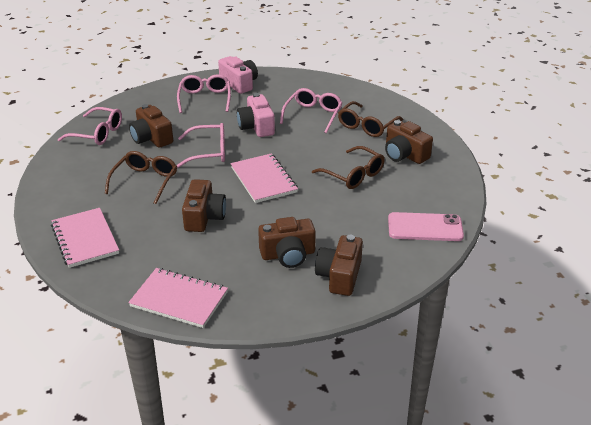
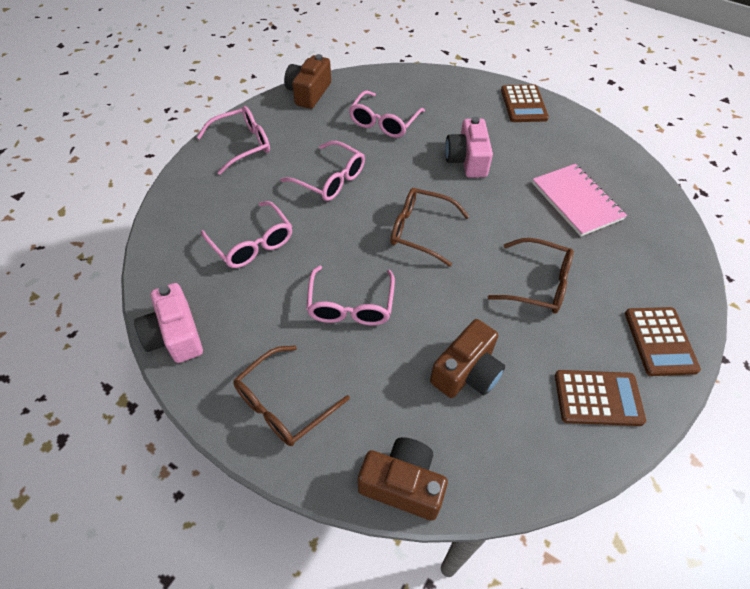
brown calculator: 0 -> 3
brown camera: 5 -> 3
pink glasses: 4 -> 5
pink notebook: 3 -> 1
pink phone: 1 -> 0

